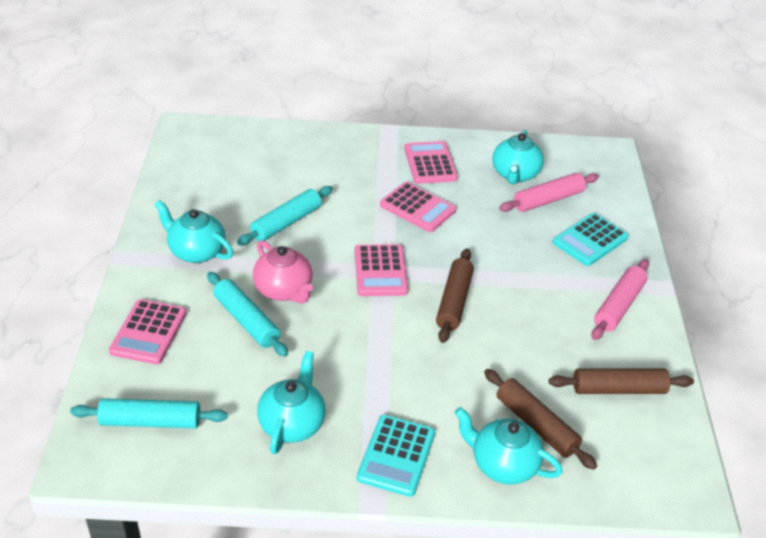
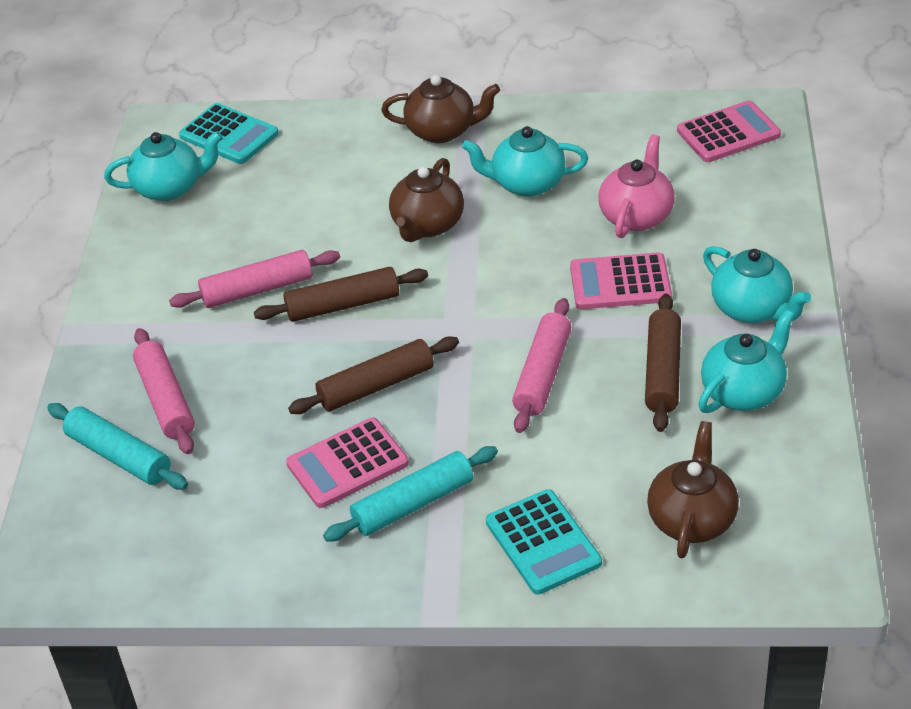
brown teapot: 0 -> 3
pink calculator: 4 -> 3
pink rolling pin: 2 -> 3
turquoise rolling pin: 3 -> 2

